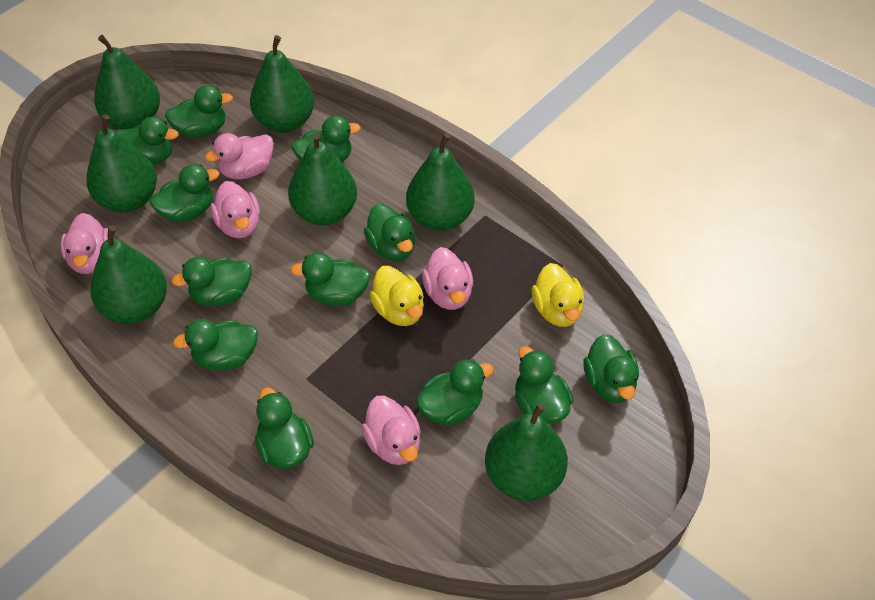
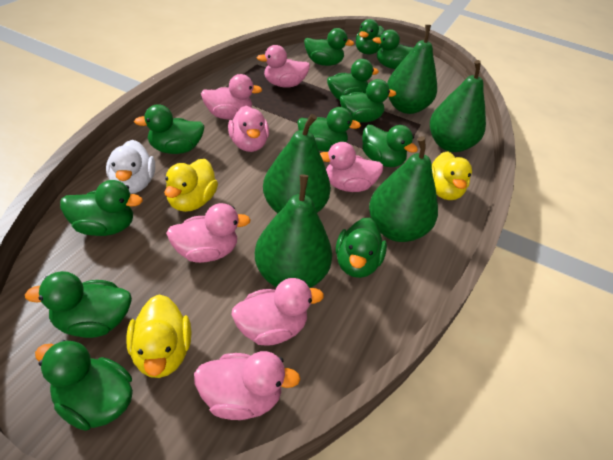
green pear: 7 -> 5
pink duck: 5 -> 7
white duck: 0 -> 1
yellow duck: 2 -> 3

